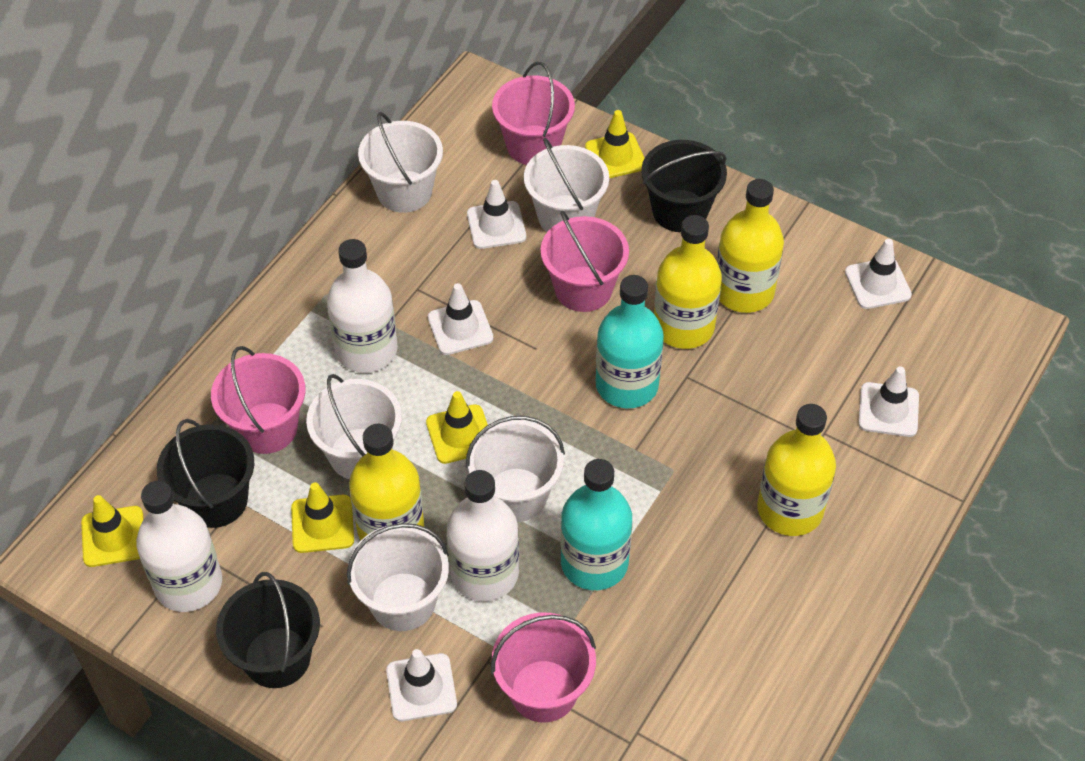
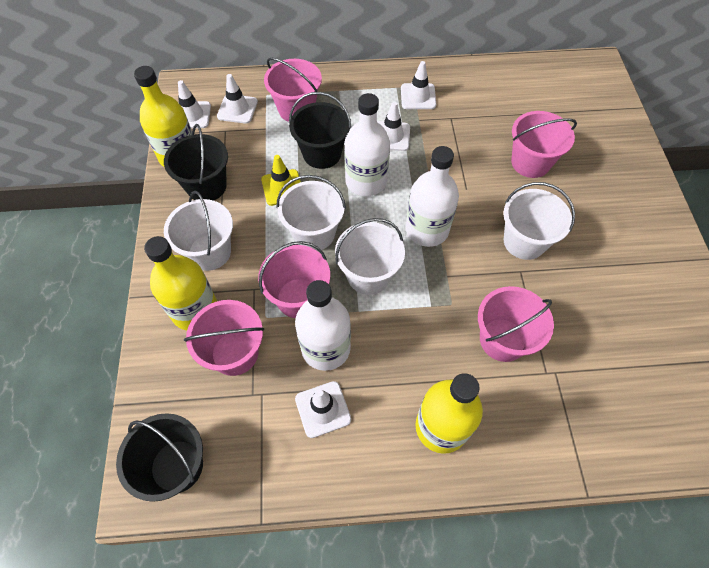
pink bucket: 4 -> 5
turquoise bottle: 2 -> 0
white bucket: 5 -> 4
yellow bottle: 4 -> 3
yellow traffic cone: 4 -> 1

